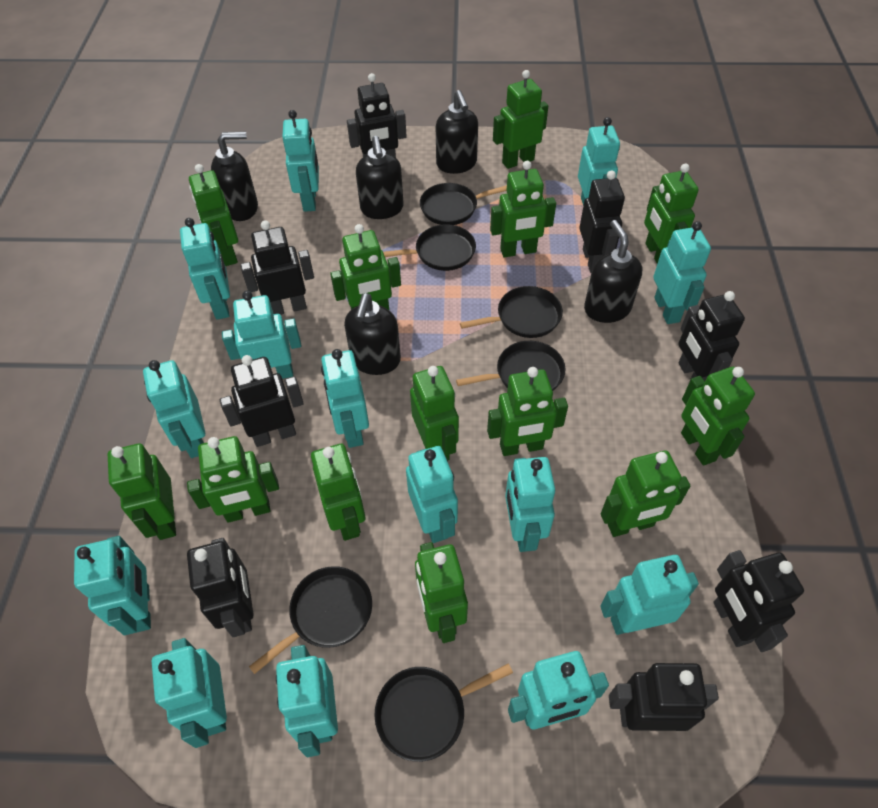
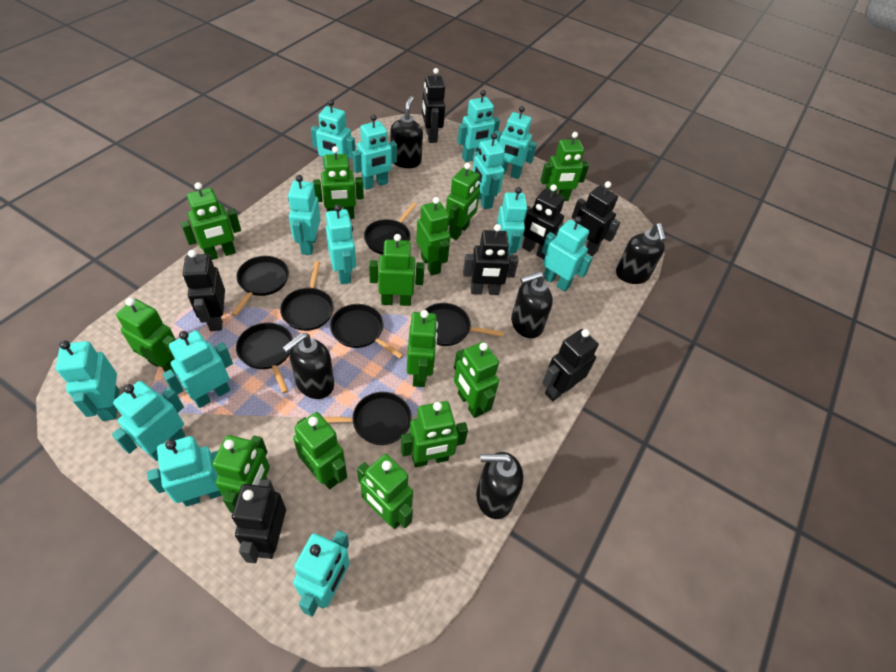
black pan: 6 -> 7
black robot: 8 -> 7

